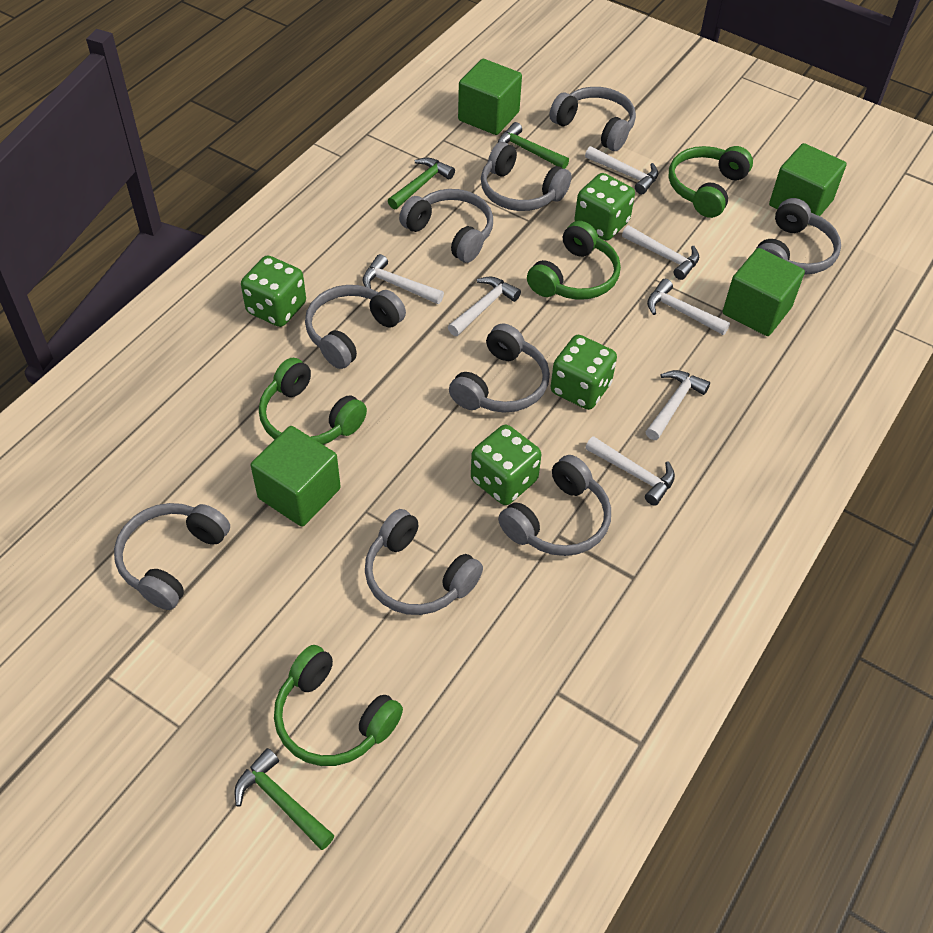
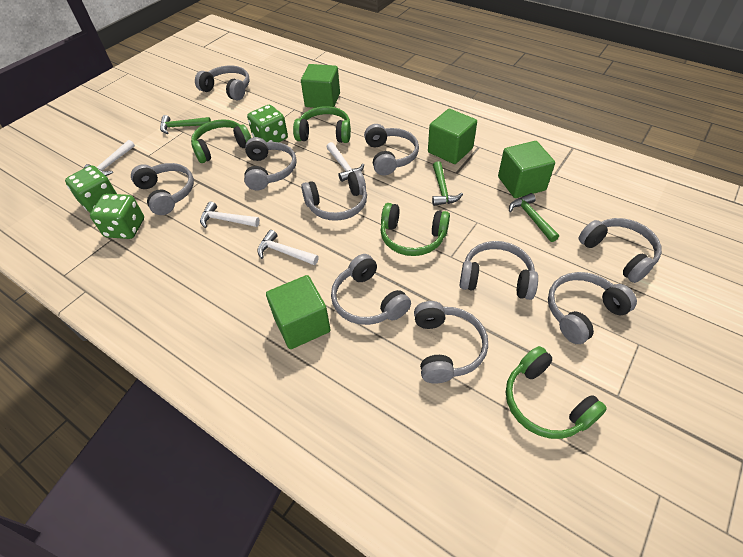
green dice: 4 -> 3
grey headphones: 9 -> 10
white hammer: 7 -> 4

